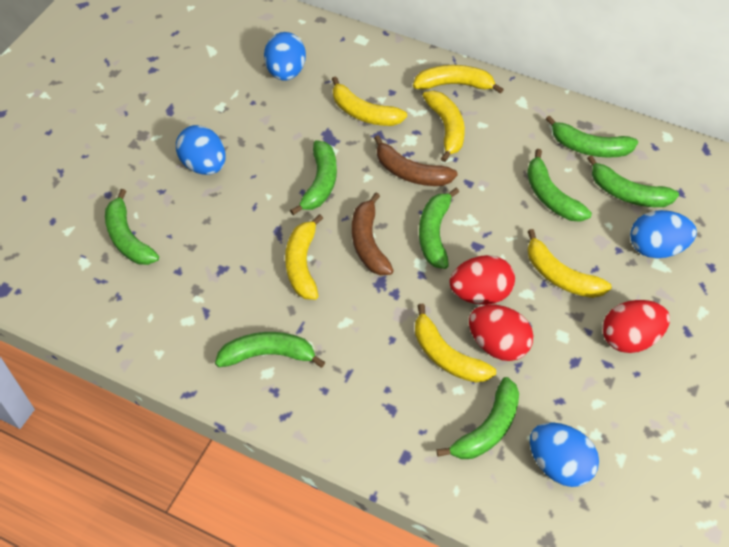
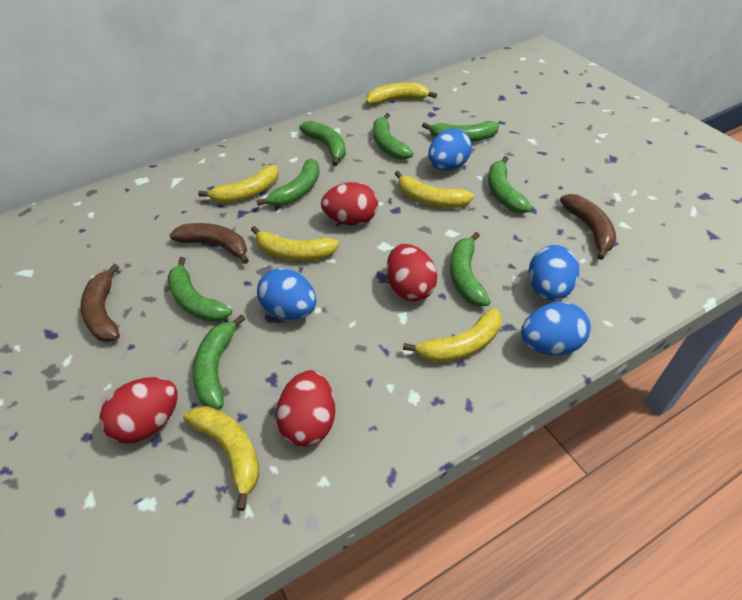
brown banana: 2 -> 3
red egg: 3 -> 4

